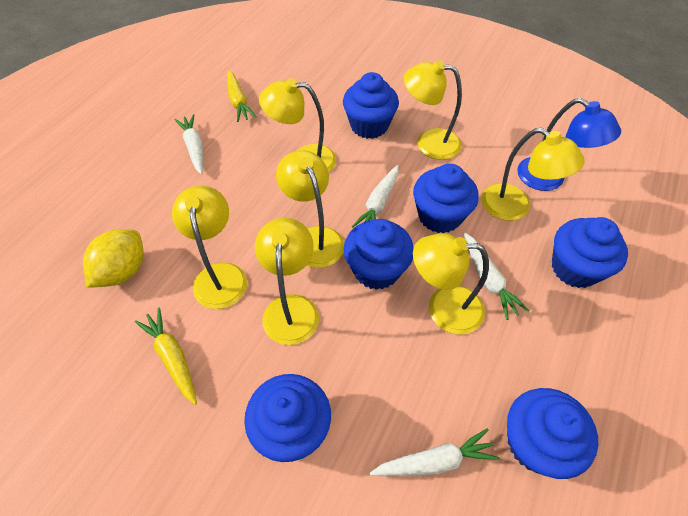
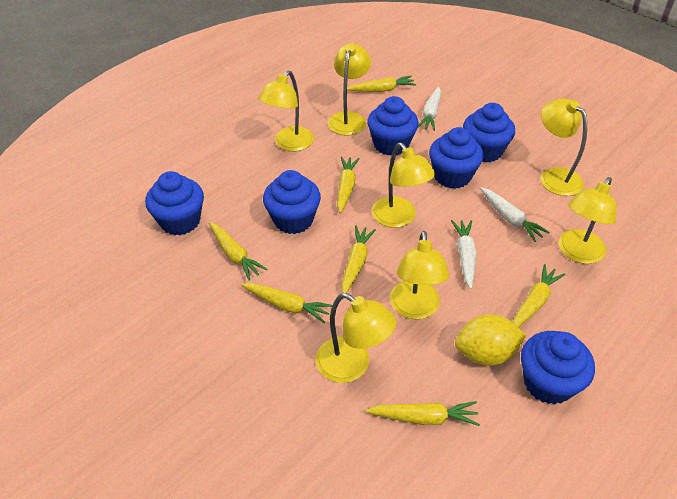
blue lamp: 1 -> 0
white carrot: 4 -> 3
yellow carrot: 2 -> 7

